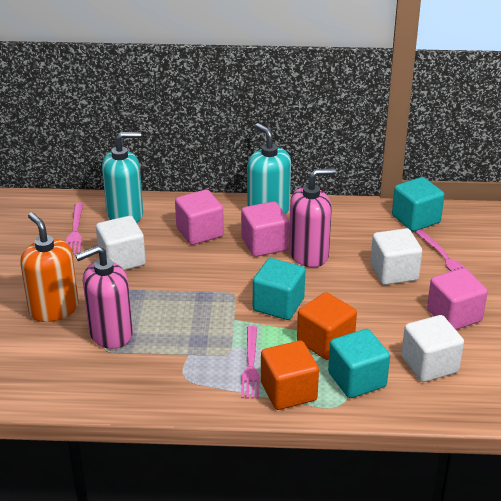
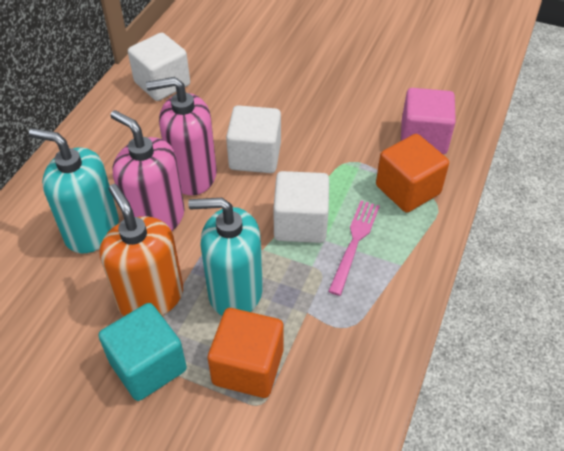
pink cube: 3 -> 1
pink fork: 3 -> 1
turquoise cube: 3 -> 1

